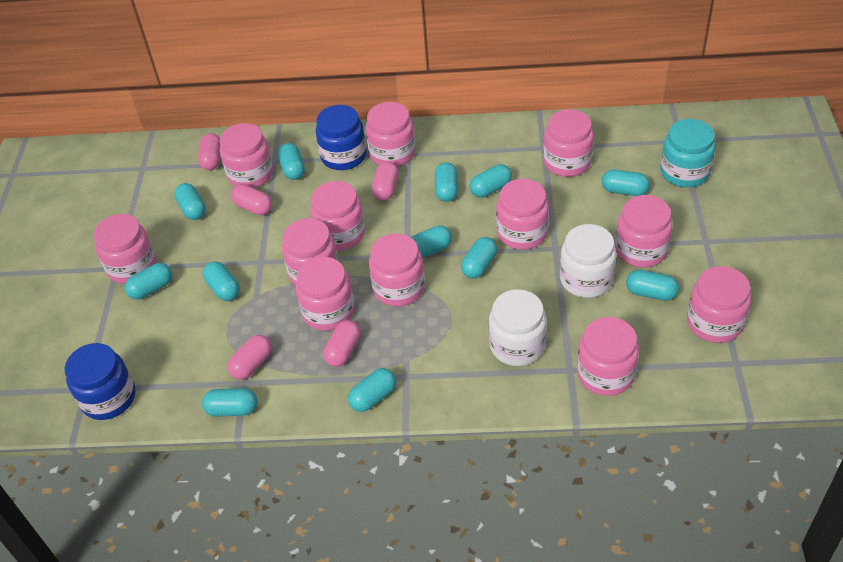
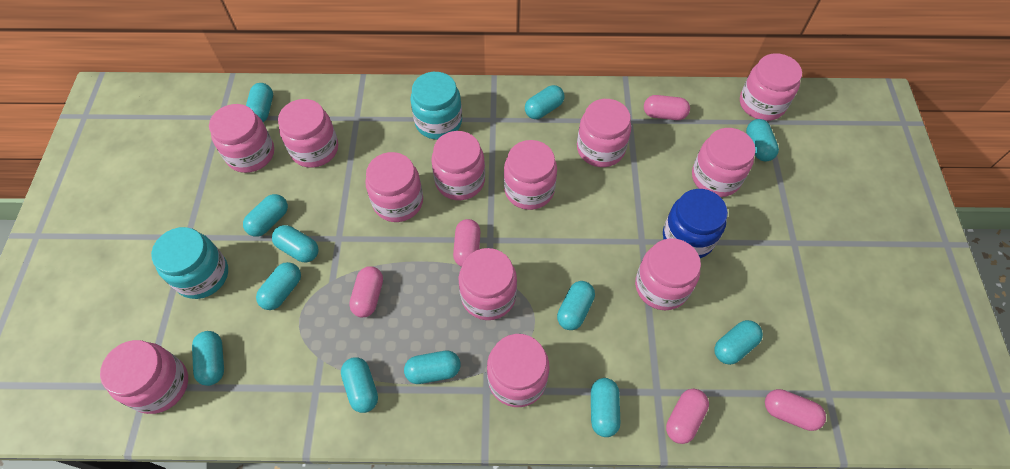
blue jar: 2 -> 1
turquoise jar: 1 -> 2
white jar: 2 -> 0

